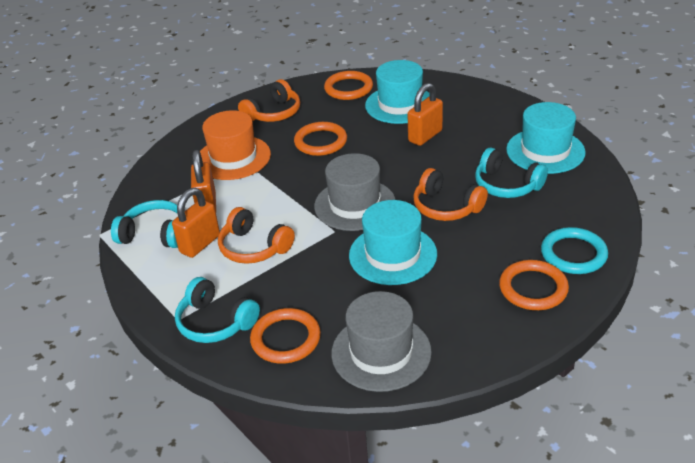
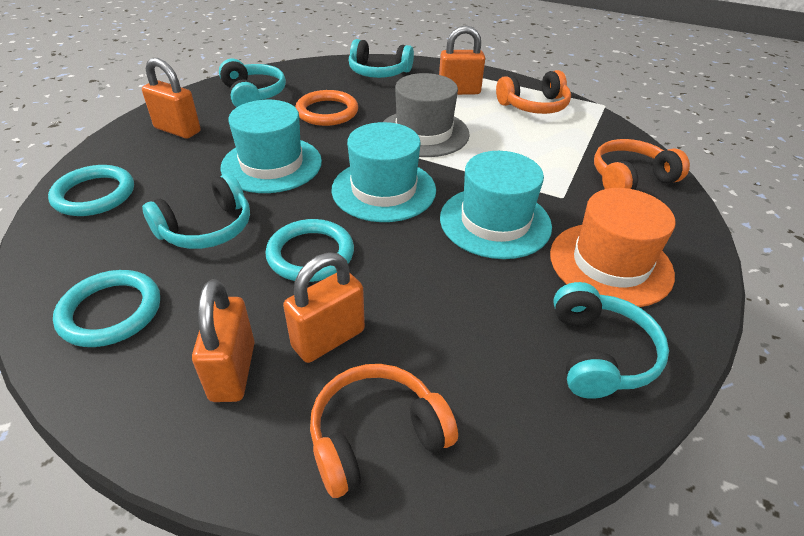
grey hat: 2 -> 1
orange padlock: 3 -> 4
orange ring: 4 -> 1
turquoise headphones: 3 -> 4
turquoise ring: 1 -> 3

